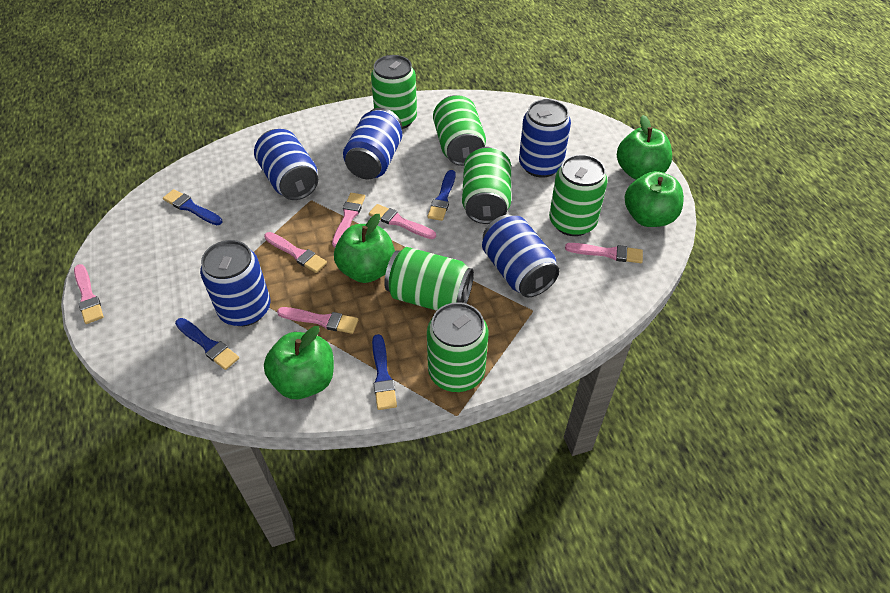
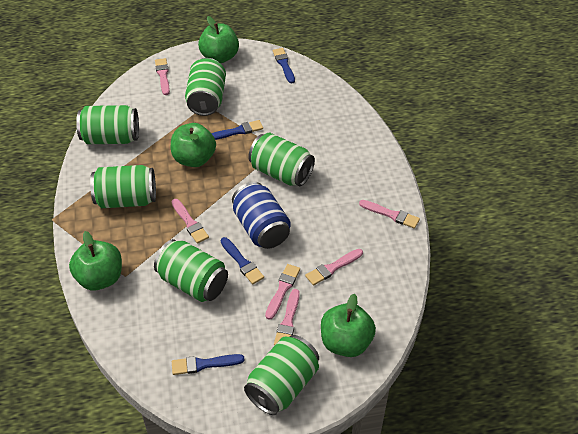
blue can: 5 -> 1

